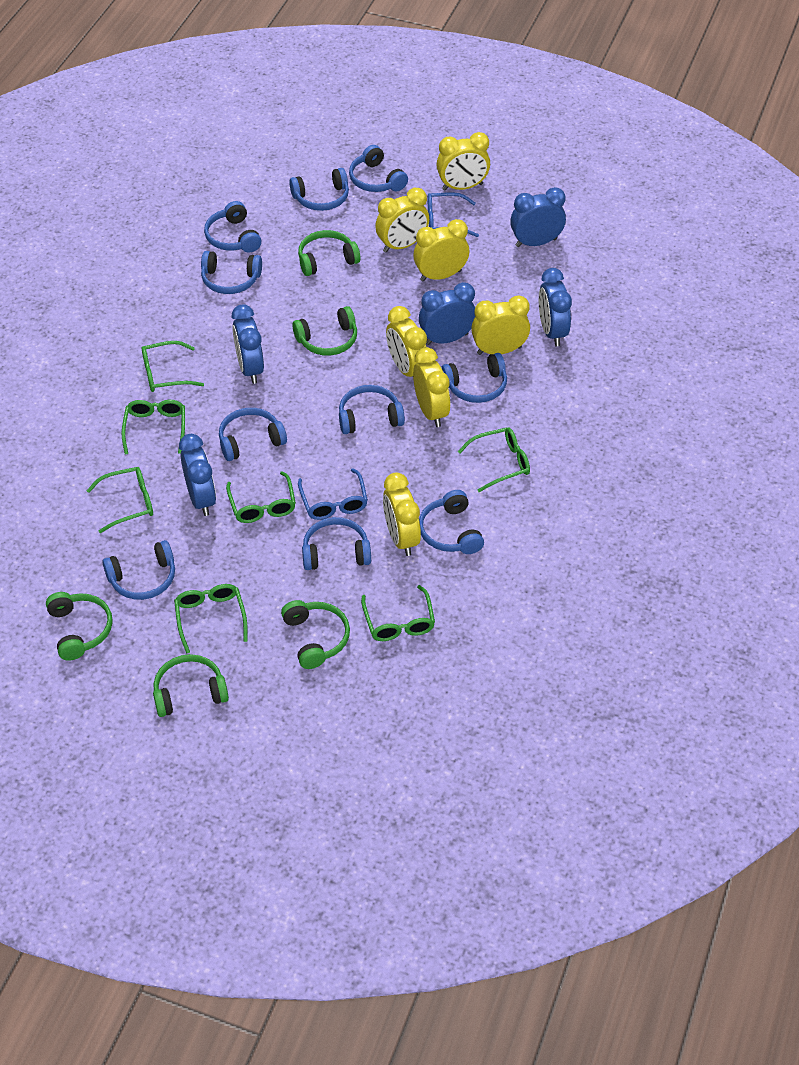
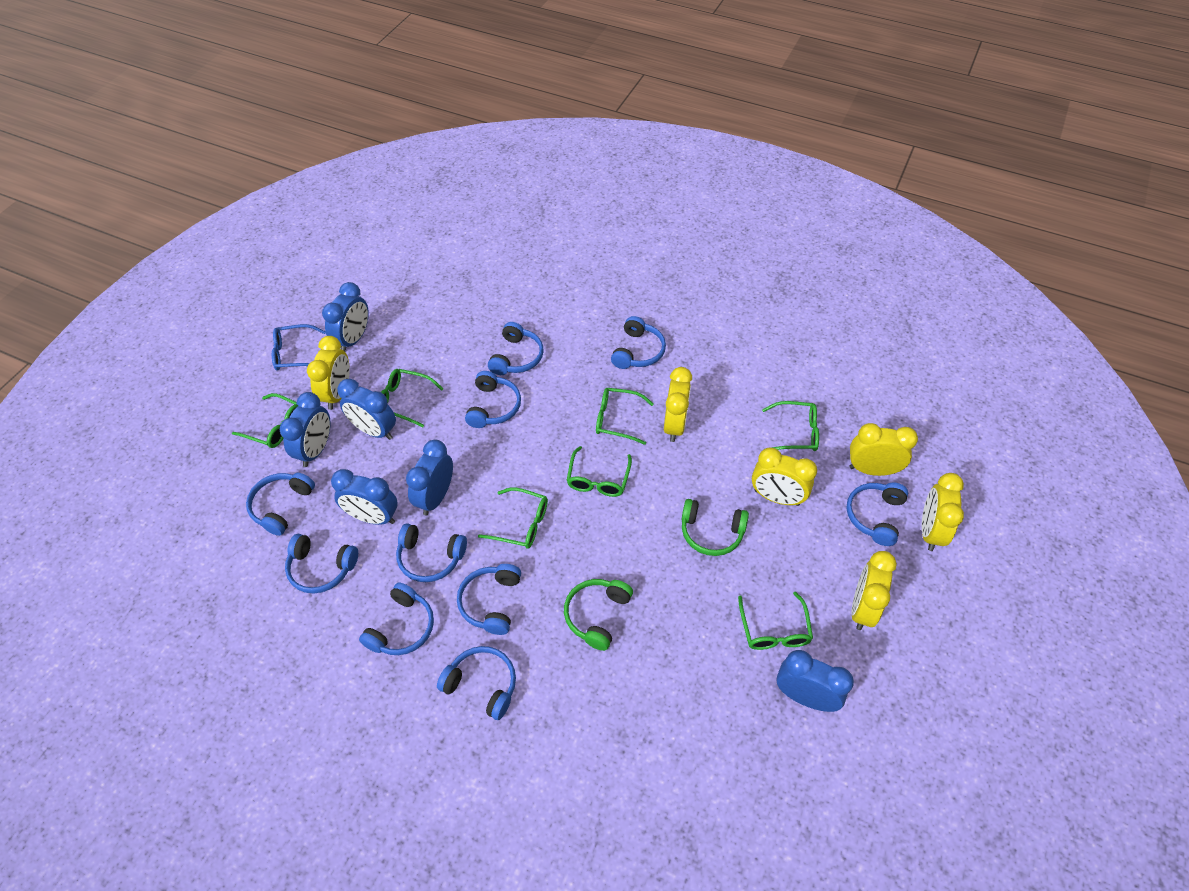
blue clock: 5 -> 6
blue glasses: 2 -> 1
green headphones: 5 -> 2
yellow clock: 7 -> 6

